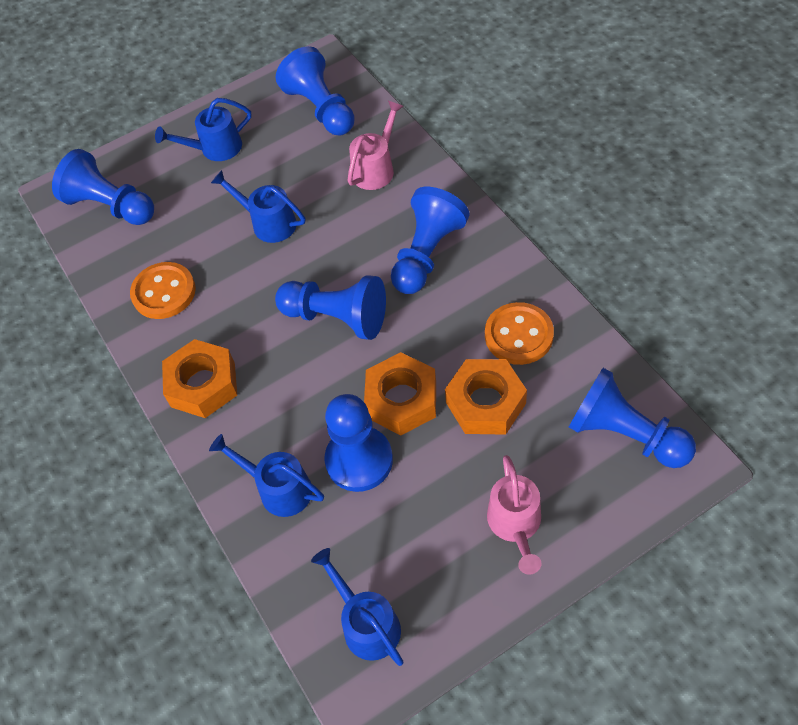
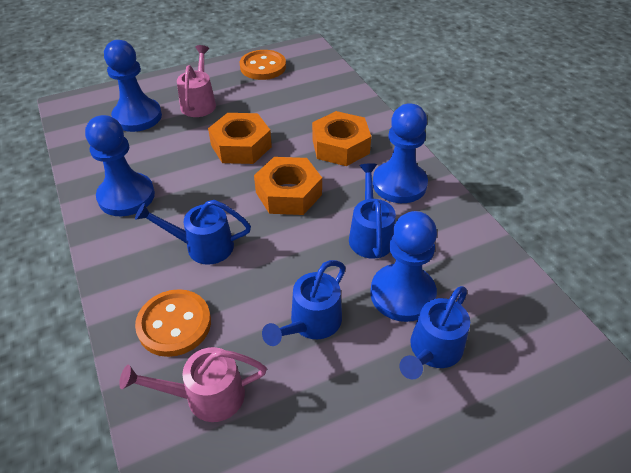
blue pawn: 6 -> 4

